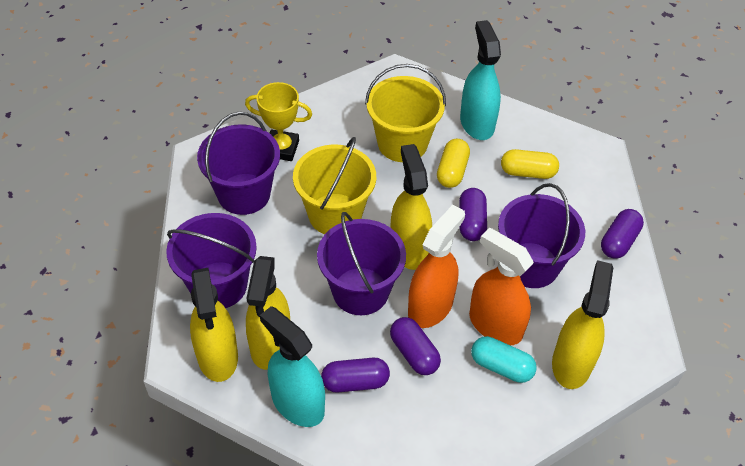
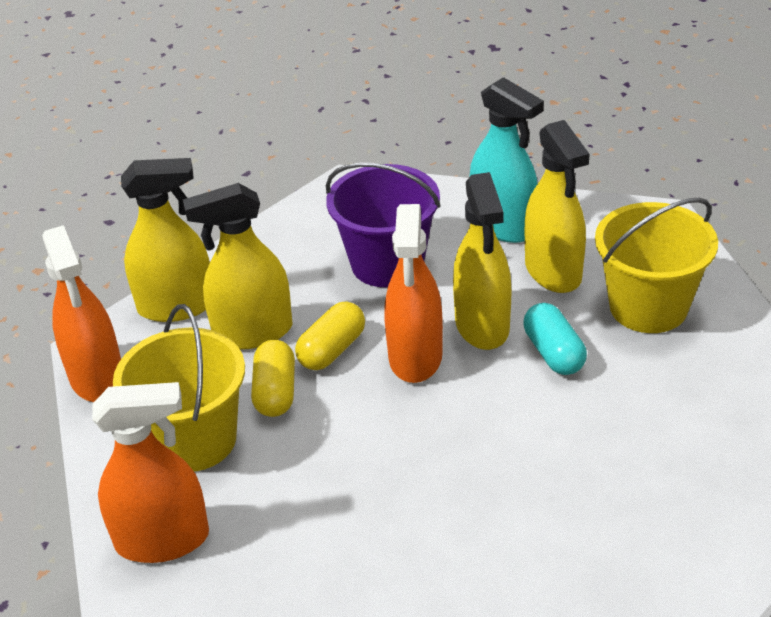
orange spray bottle: 2 -> 3
purple bucket: 4 -> 1
purple capsule: 4 -> 0
turquoise spray bottle: 2 -> 1
yellow trophy: 1 -> 0

